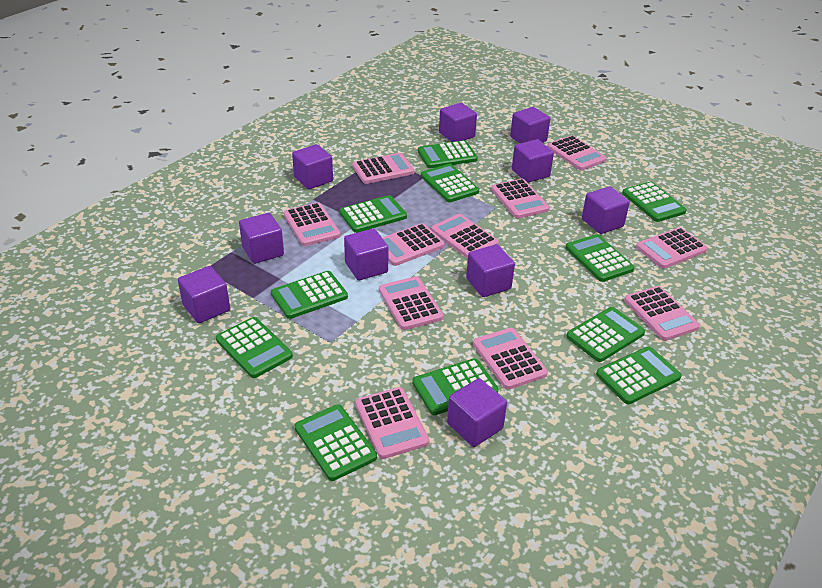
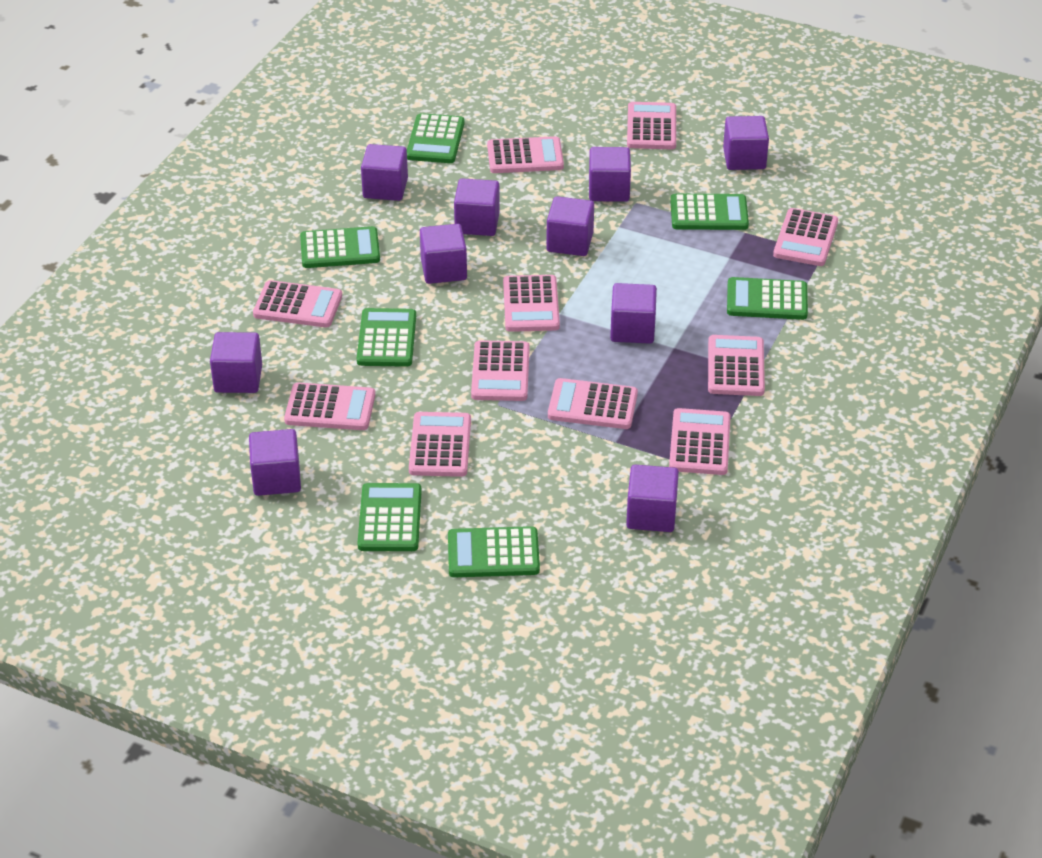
green calculator: 11 -> 7

